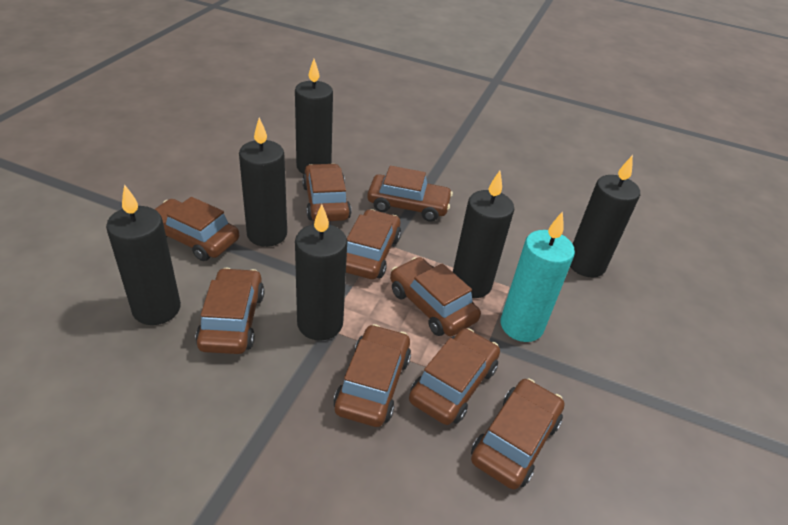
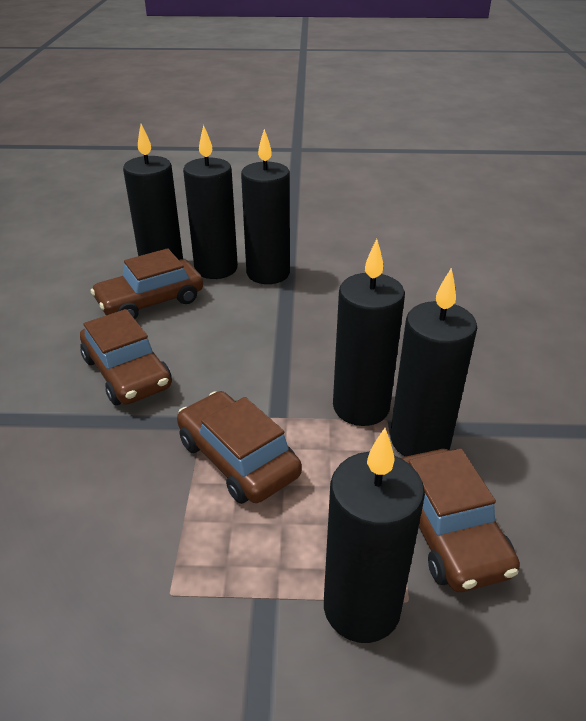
brown car: 9 -> 4
turquoise candle: 1 -> 0

